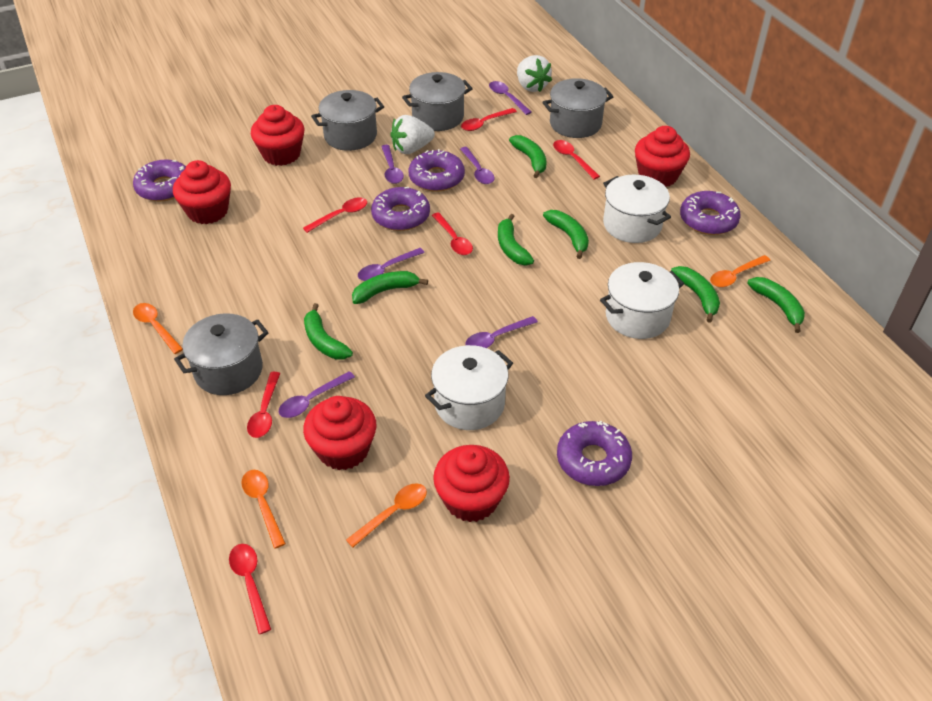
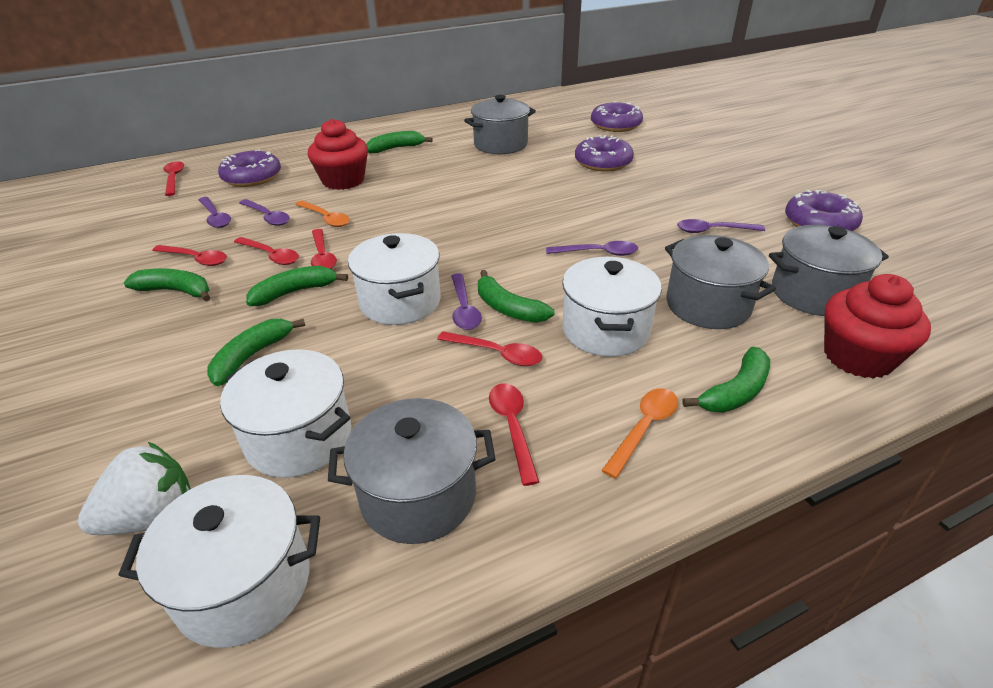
green banana: 7 -> 6
orange spoon: 4 -> 2
purple donut: 5 -> 4
purple spoon: 6 -> 5
red cupcake: 5 -> 2
white pot: 3 -> 4
white strawberry: 2 -> 1

